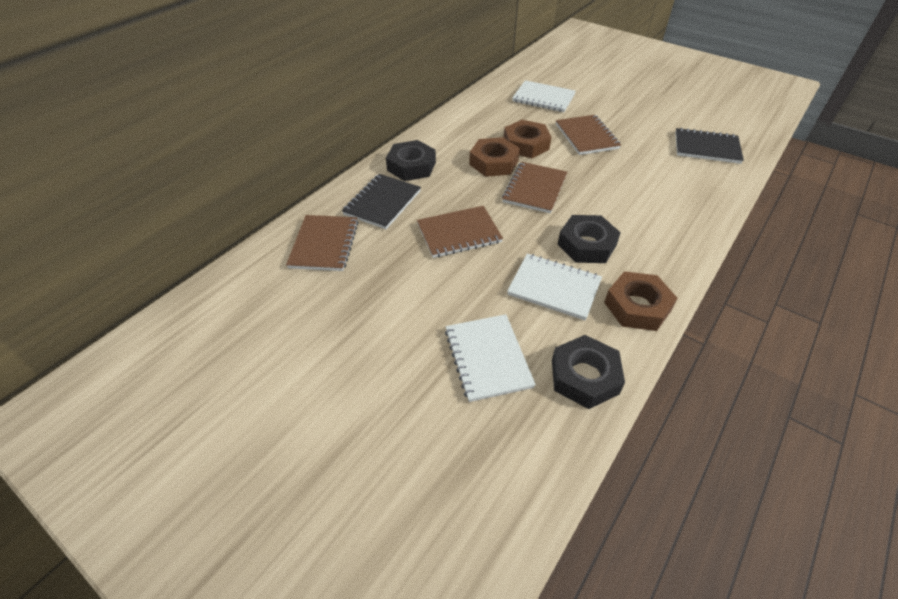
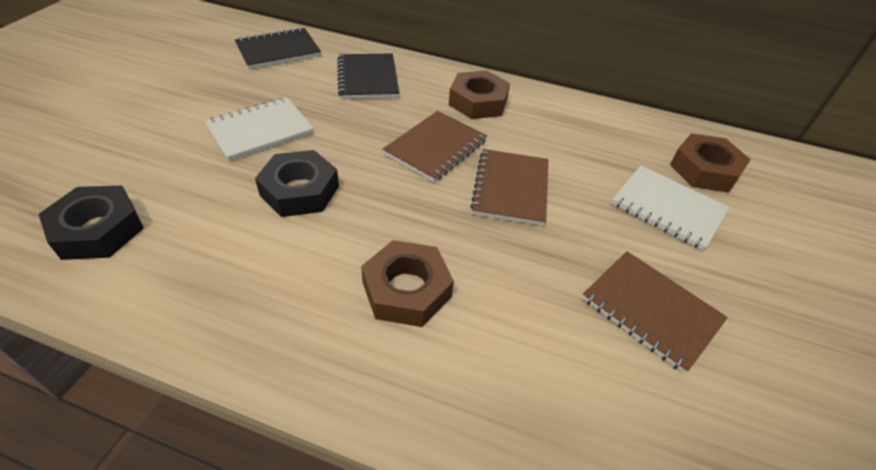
black nut: 3 -> 2
brown notebook: 4 -> 3
white notebook: 3 -> 2

